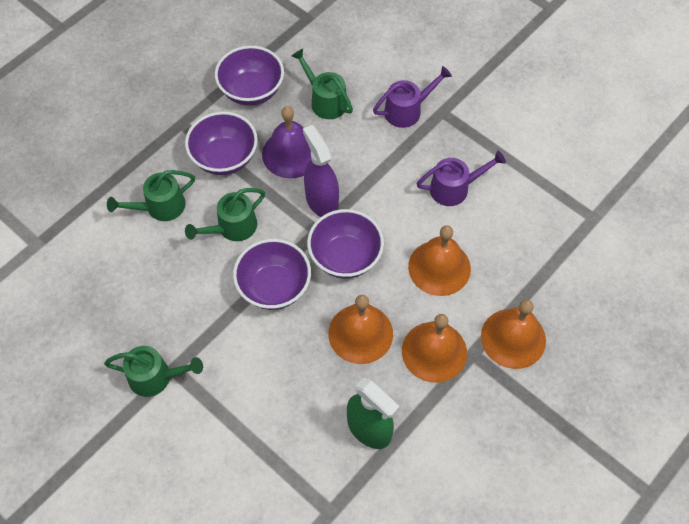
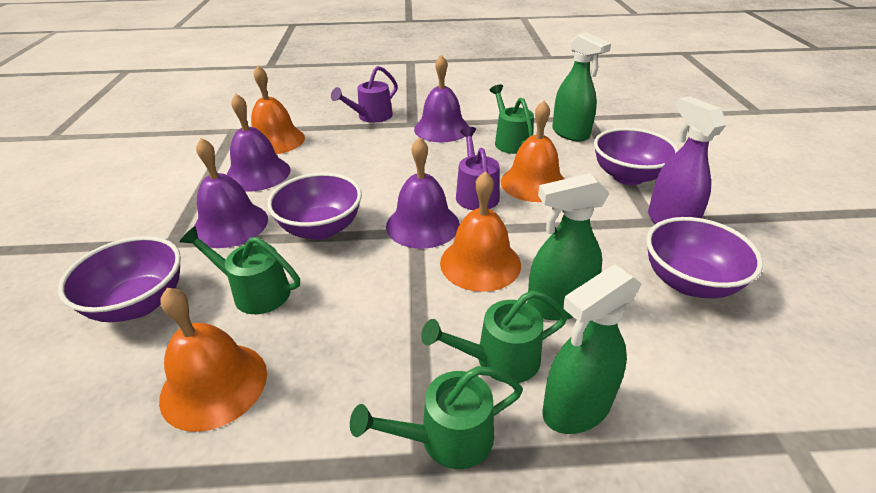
green spray bottle: 1 -> 3
purple bell: 1 -> 4

